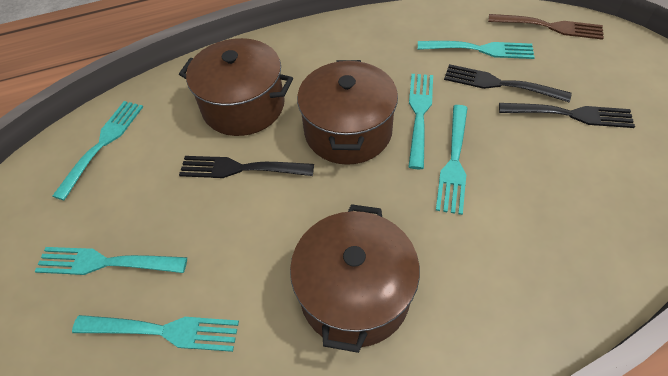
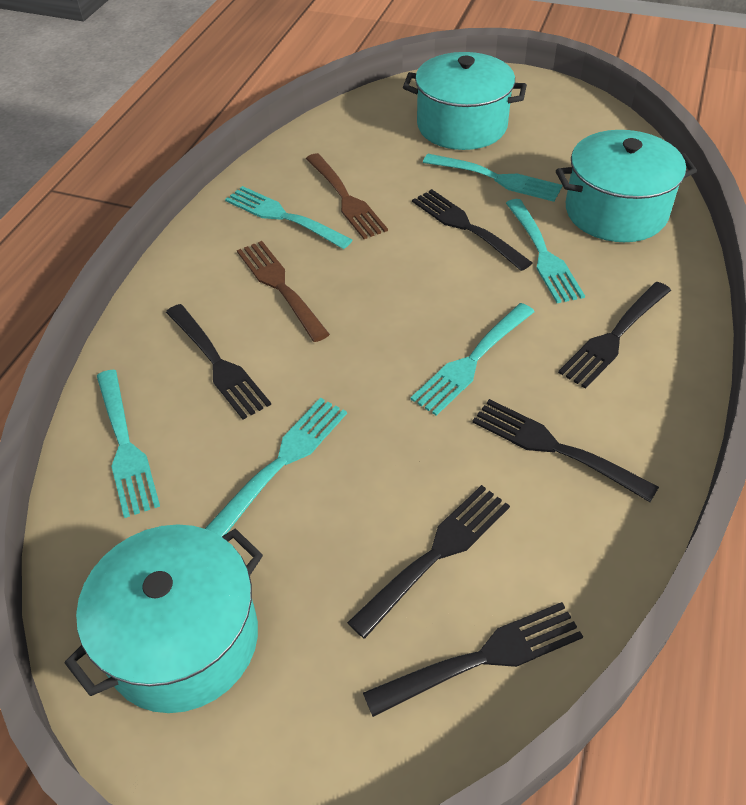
black fork: 3 -> 6
brown fork: 1 -> 2
brown pot: 3 -> 0
turquoise pot: 0 -> 3

